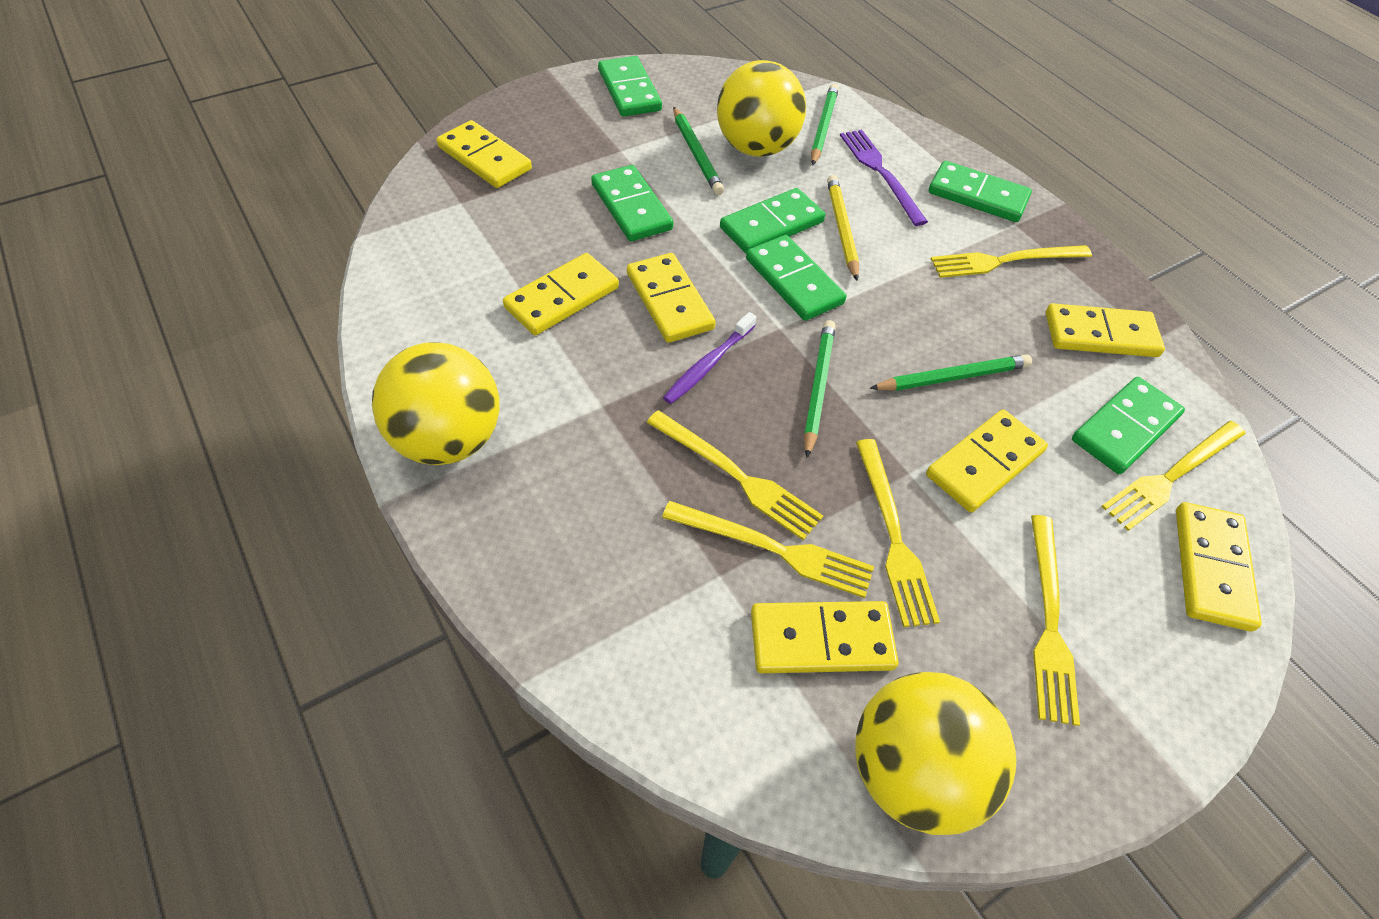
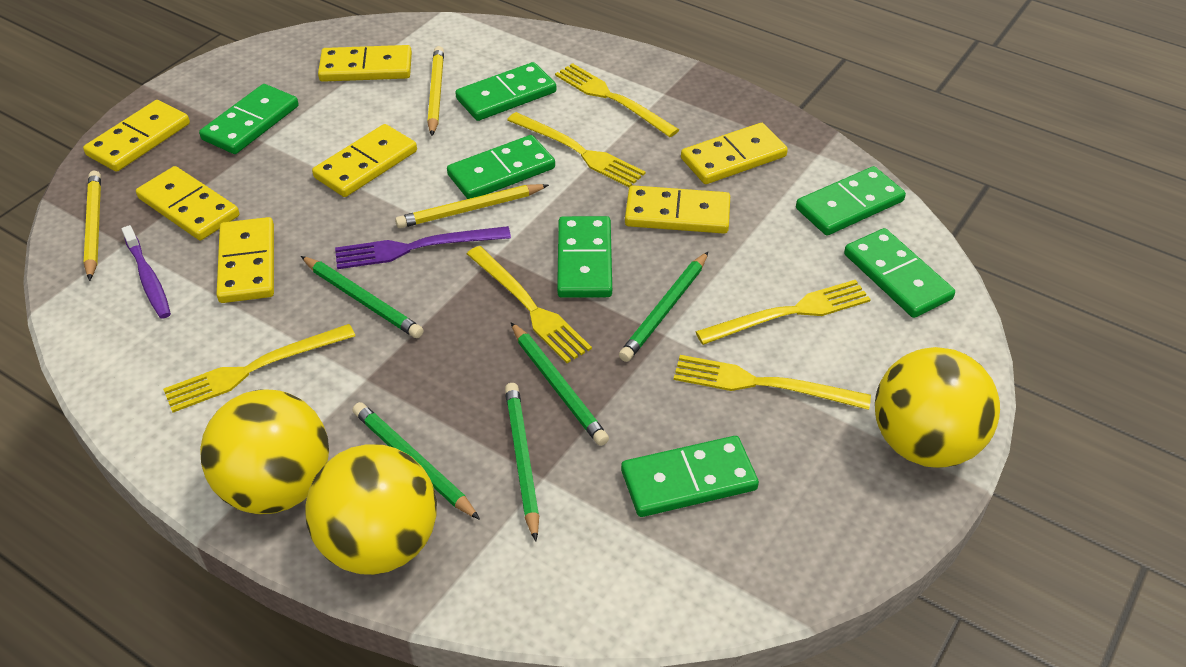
green domino: 6 -> 7
green pencil: 4 -> 5
yellow pencil: 1 -> 3

